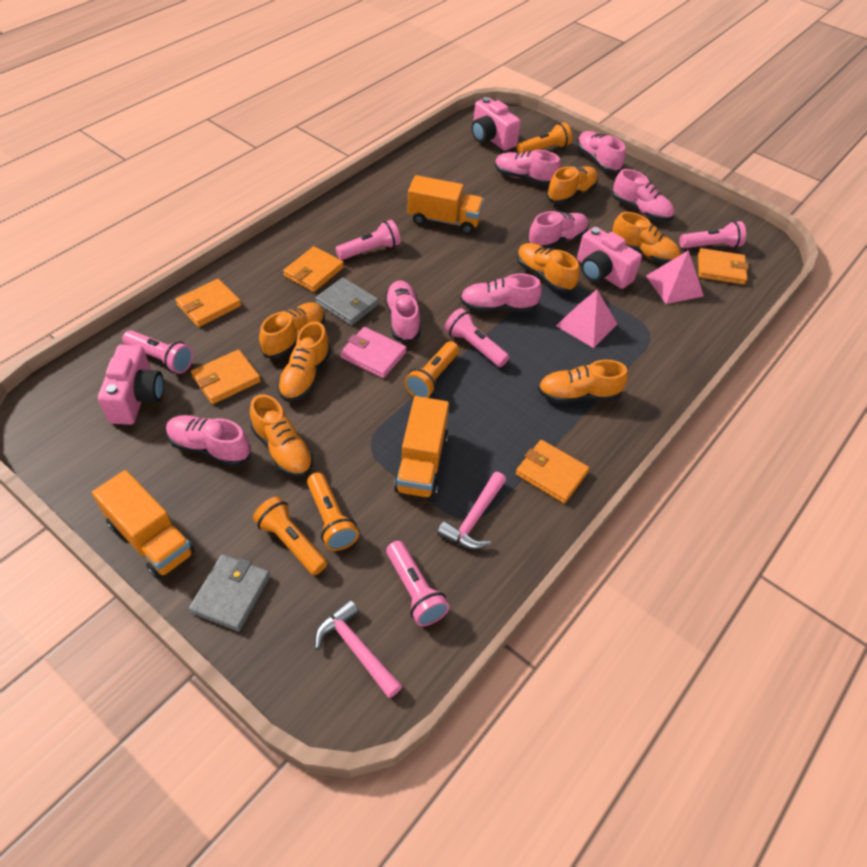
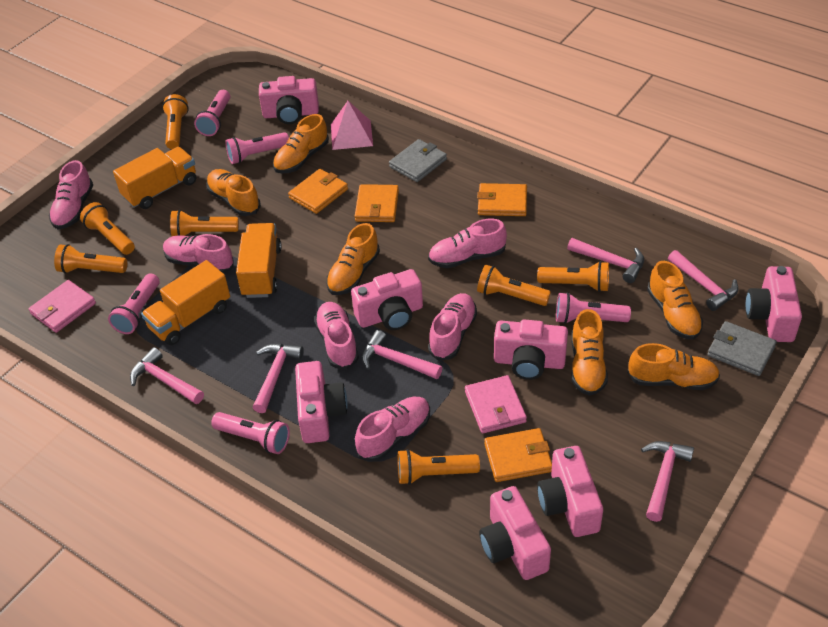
orange flashlight: 4 -> 7
orange shoe: 7 -> 6
orange wallet: 5 -> 4
pink camera: 3 -> 7
pink hammer: 2 -> 6
pink pyramid: 2 -> 1
pink shoe: 7 -> 6
pink wallet: 1 -> 2

